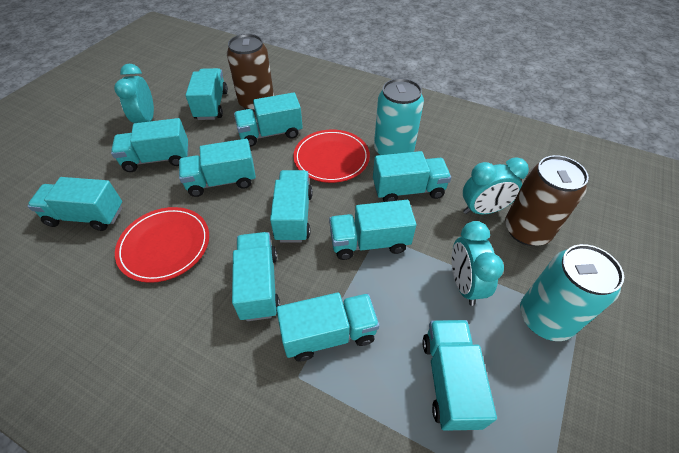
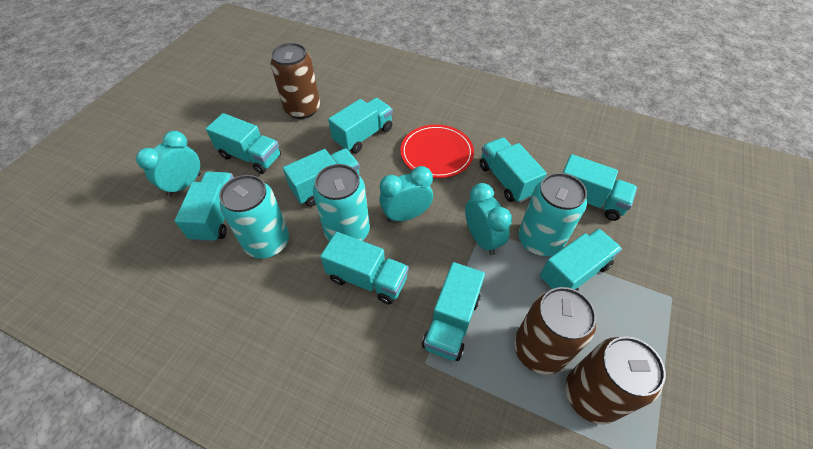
brown can: 2 -> 3
red plate: 2 -> 1
turquoise can: 2 -> 3
turquoise truck: 11 -> 9

